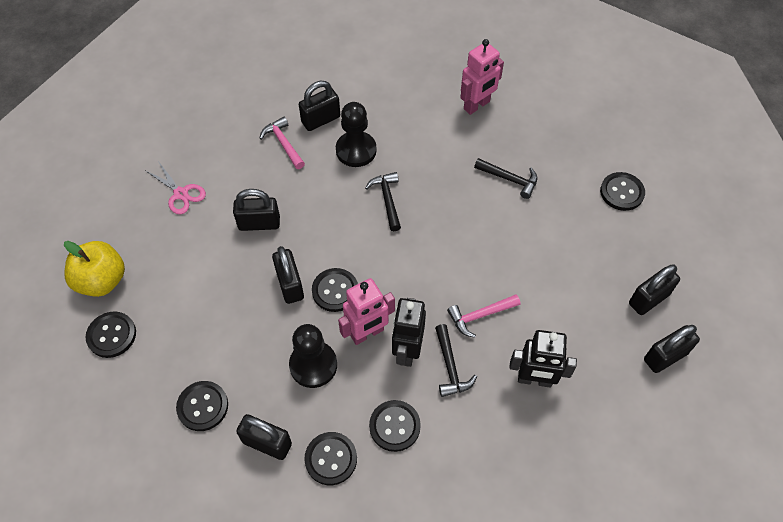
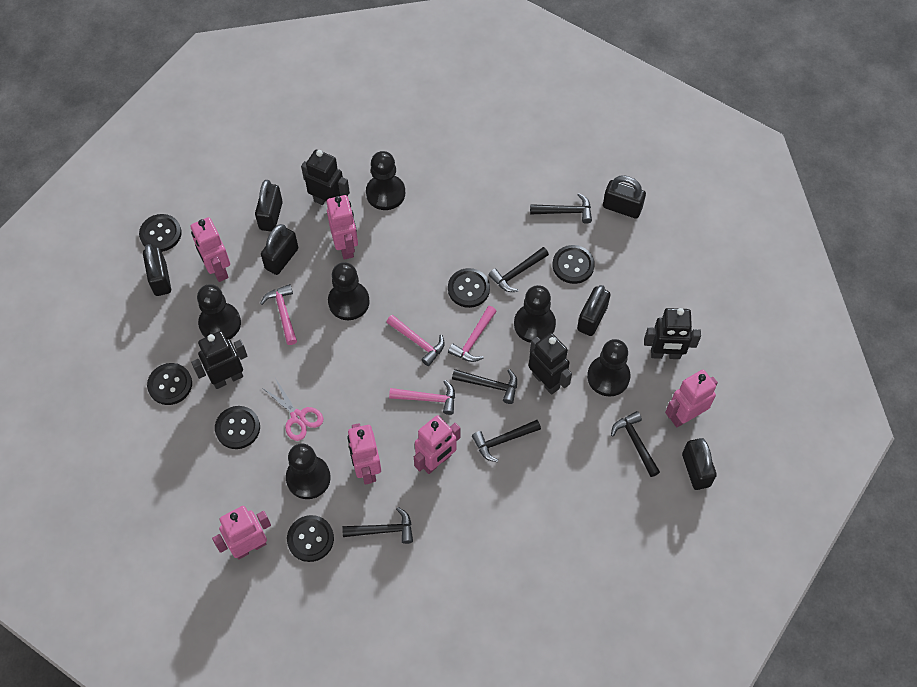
black hammer: 3 -> 6
black pawn: 2 -> 6
black robot: 2 -> 4
pink hammer: 2 -> 4
pink robot: 2 -> 6
yellow apple: 1 -> 0

